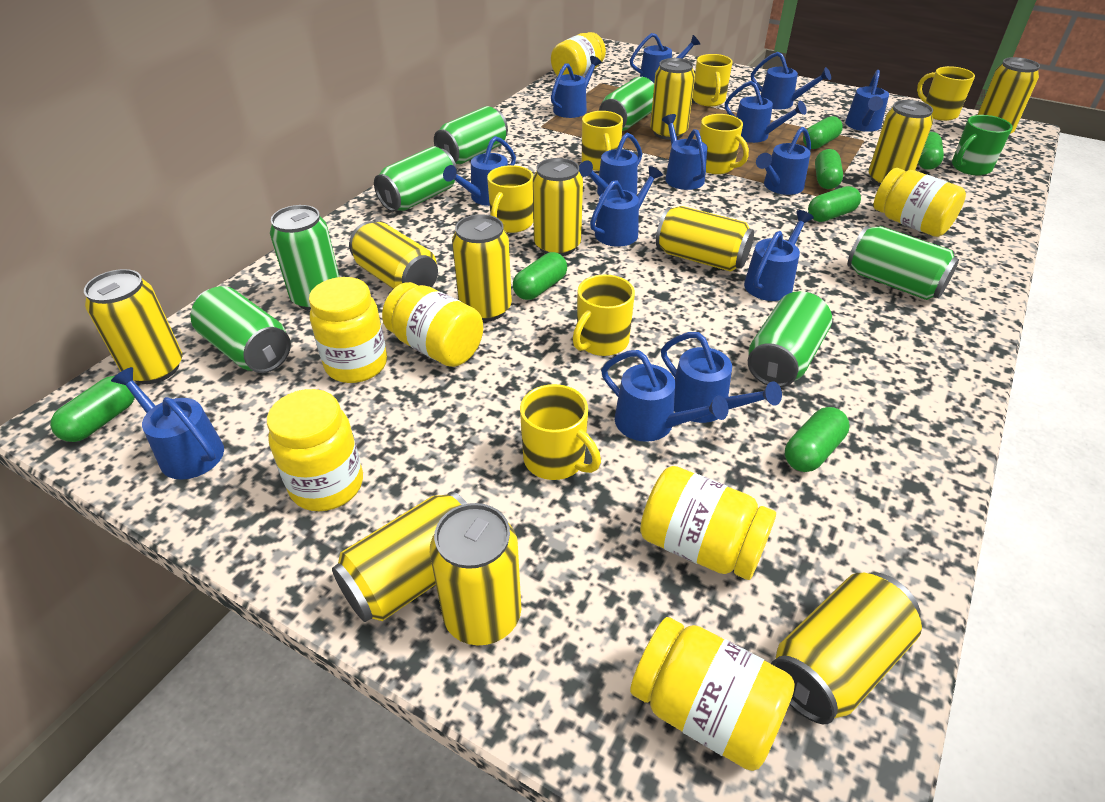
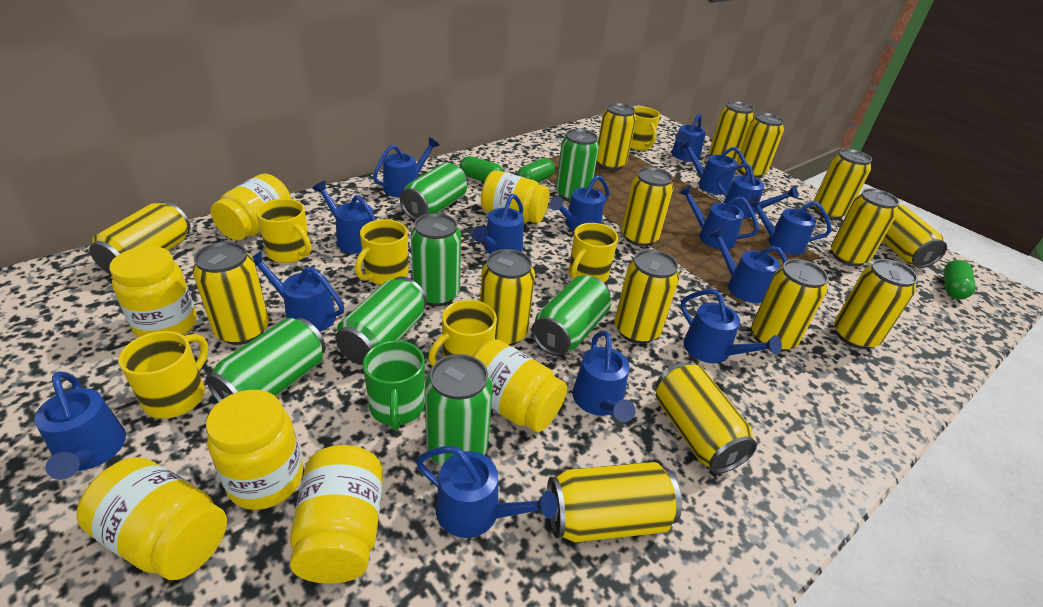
blue watering can: 14 -> 15
green capsule: 7 -> 3
yellow can: 11 -> 15
yellow mug: 7 -> 6

